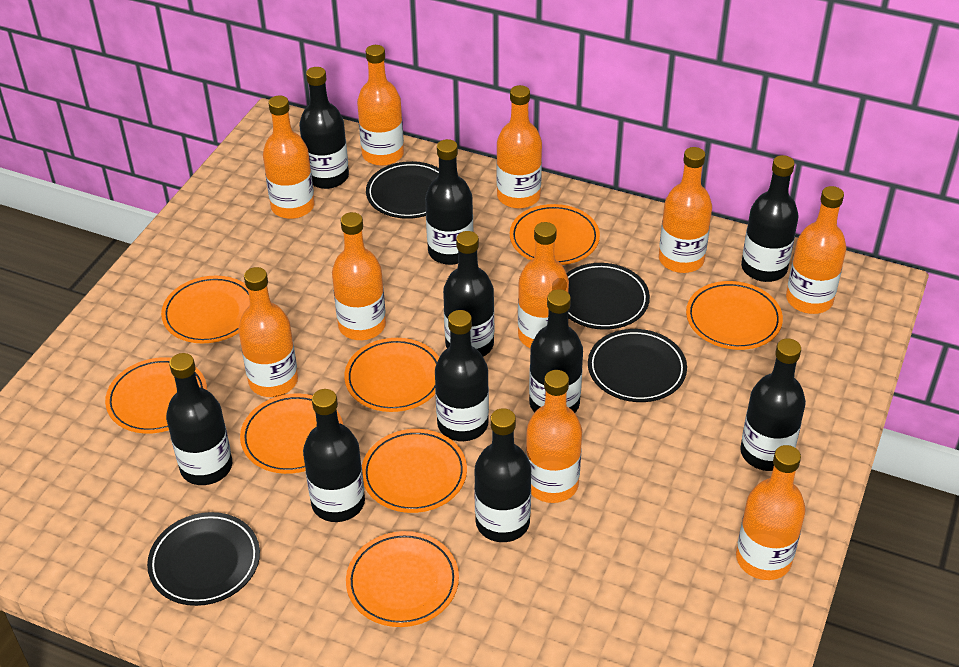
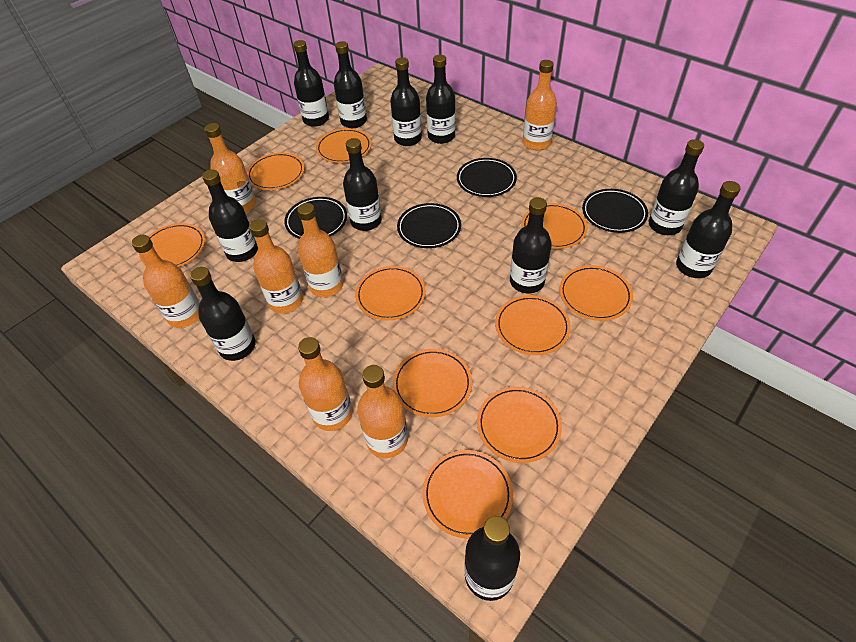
black bottle: 10 -> 11
orange bottle: 10 -> 7
orange plate: 8 -> 10

